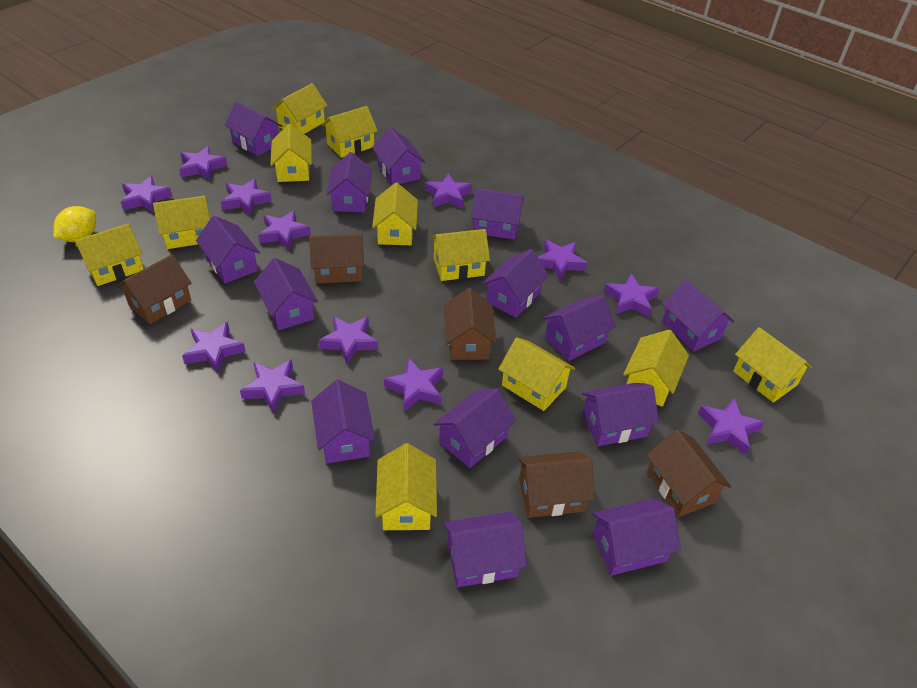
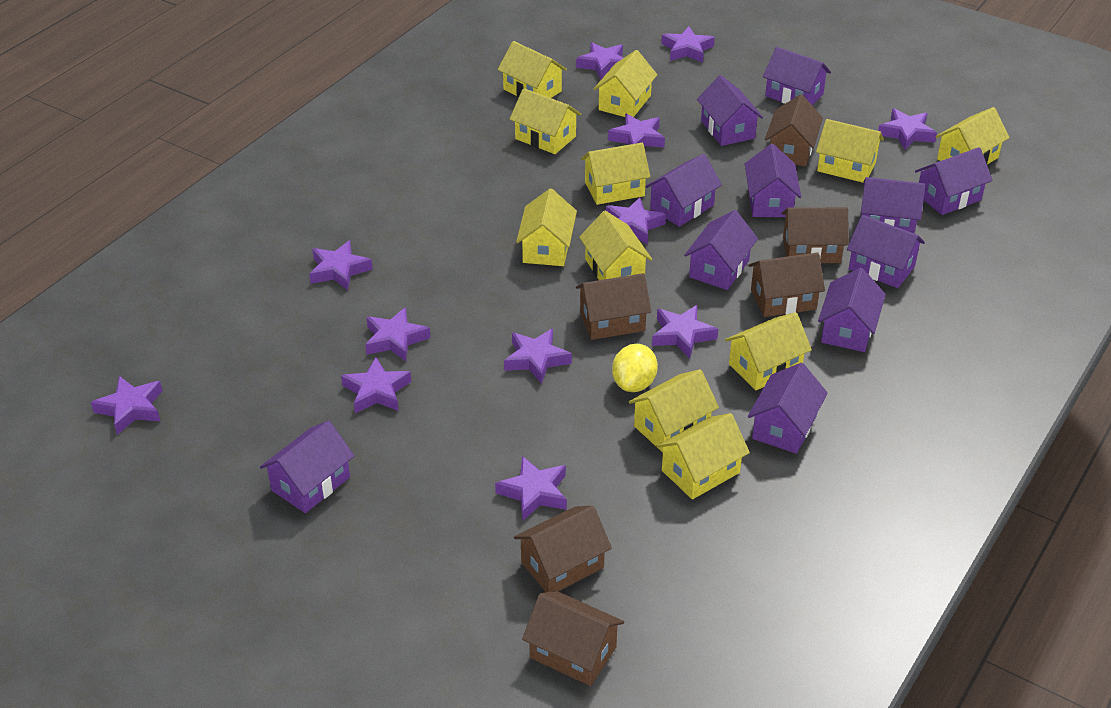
brown house: 5 -> 6
purple house: 14 -> 11

